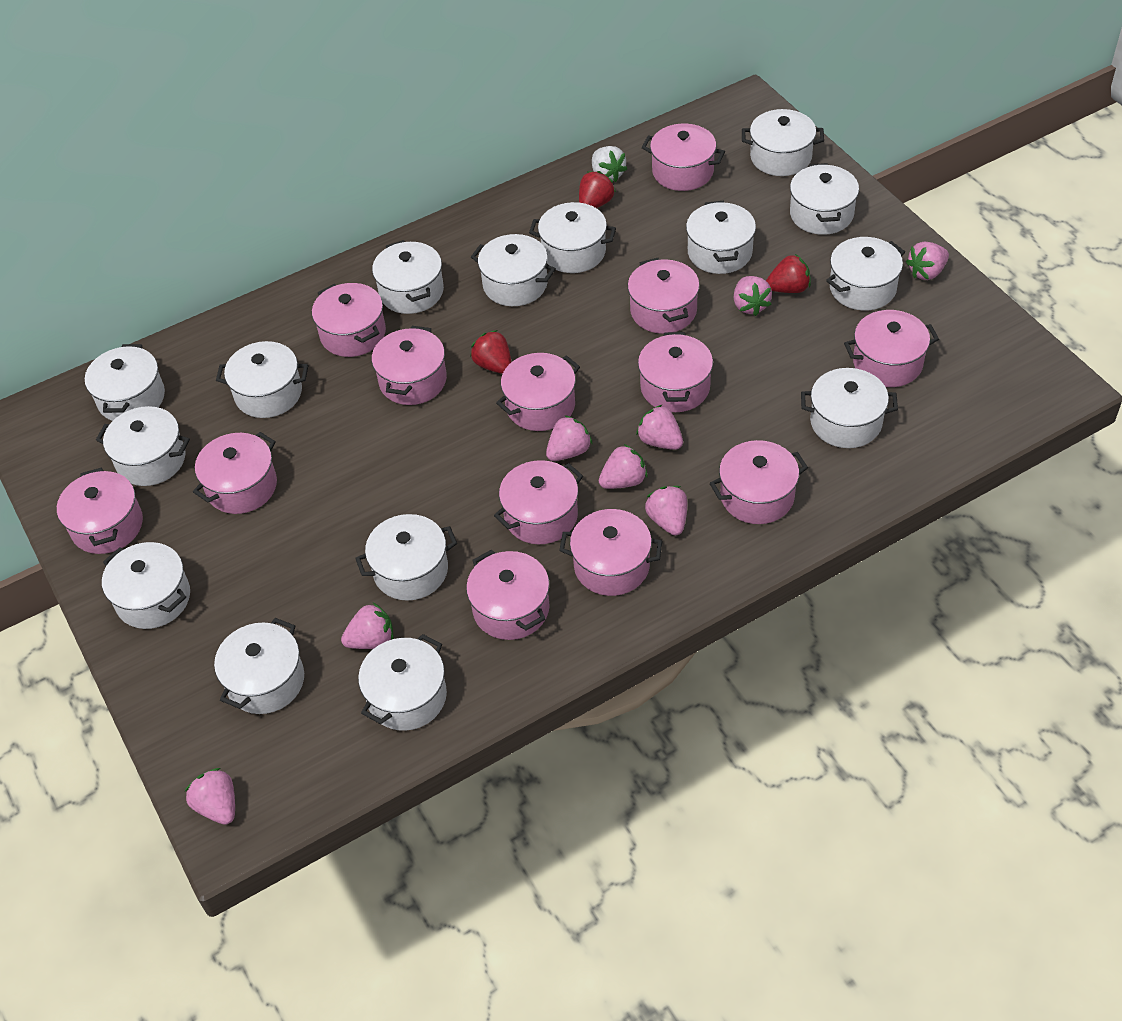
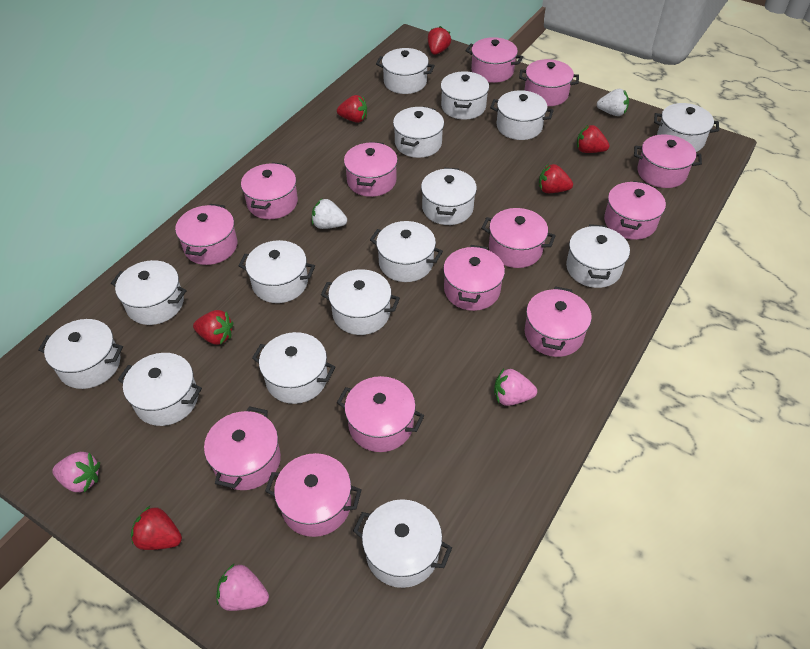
pink strawberry: 8 -> 3
red strawberry: 3 -> 6
white strawberry: 1 -> 2

